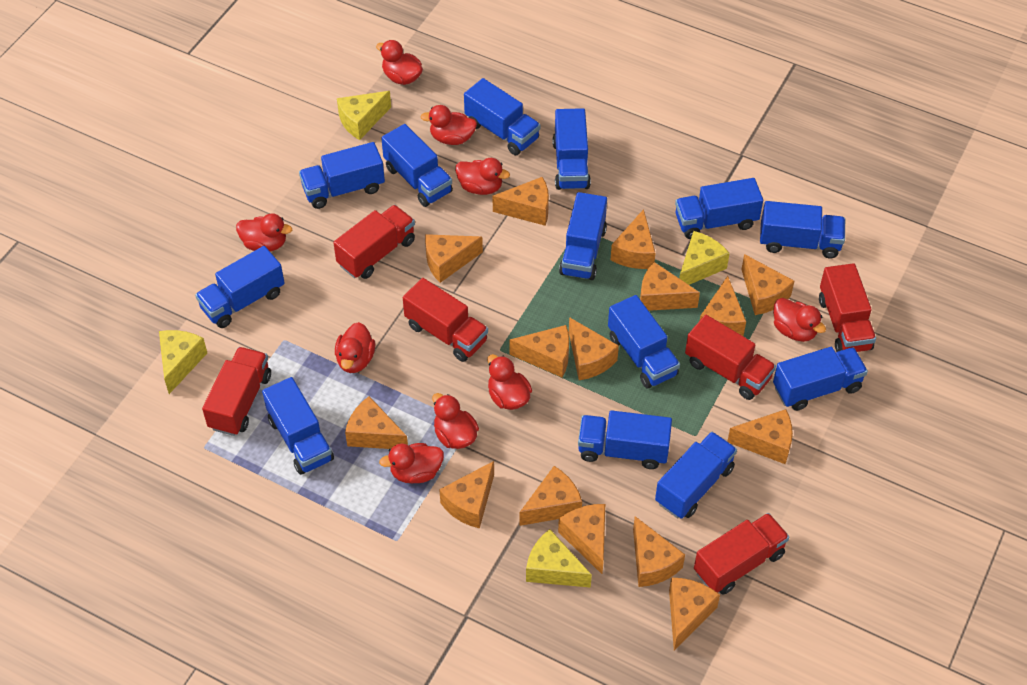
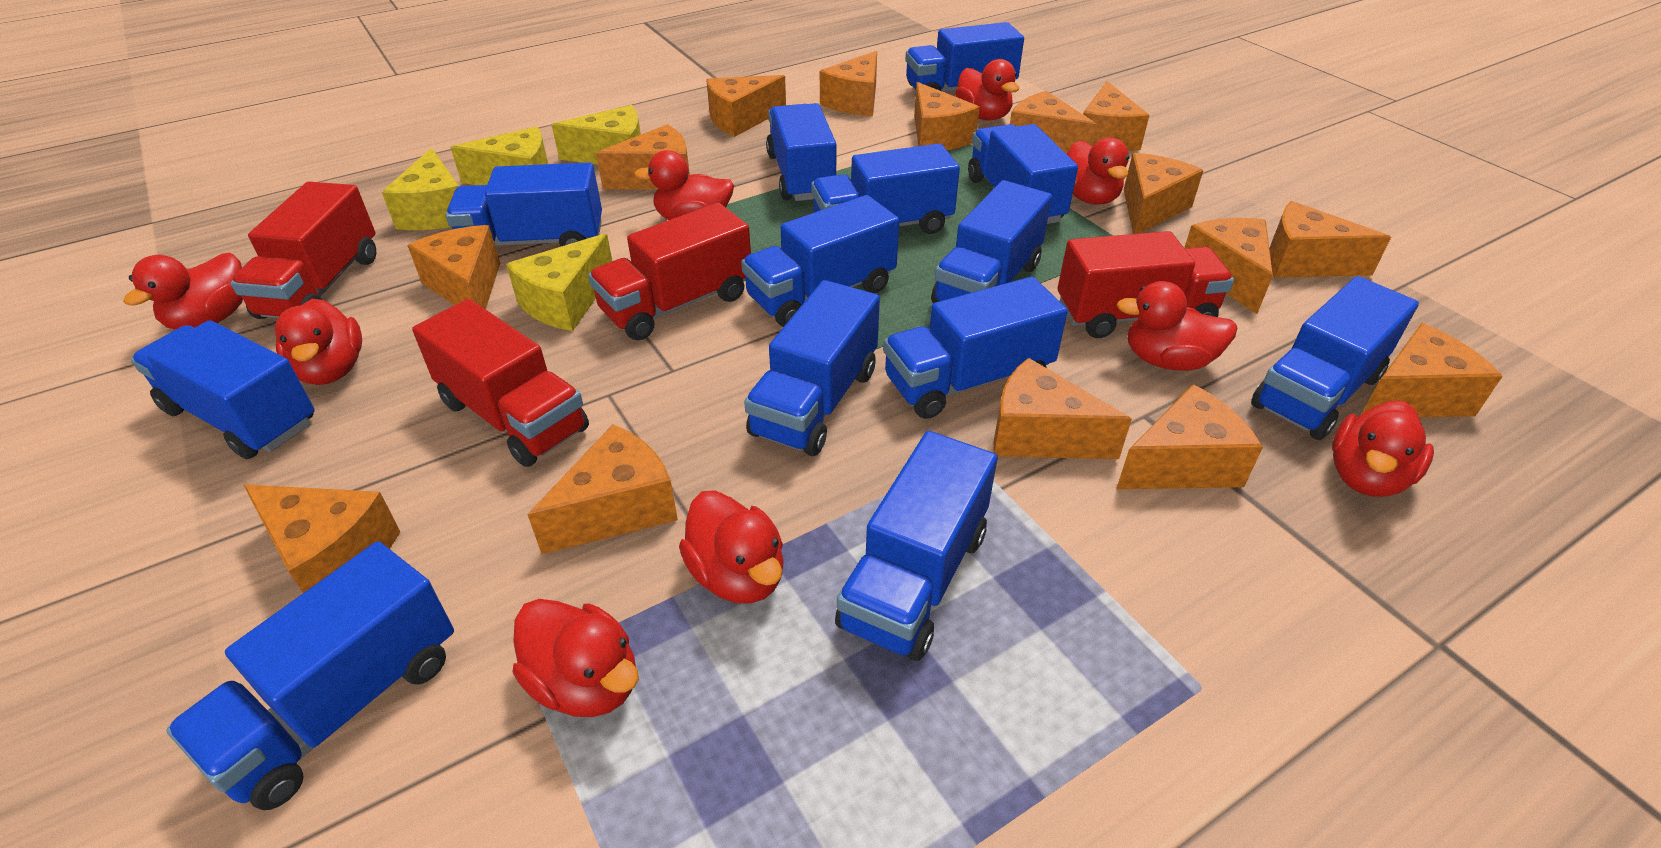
red truck: 6 -> 4

